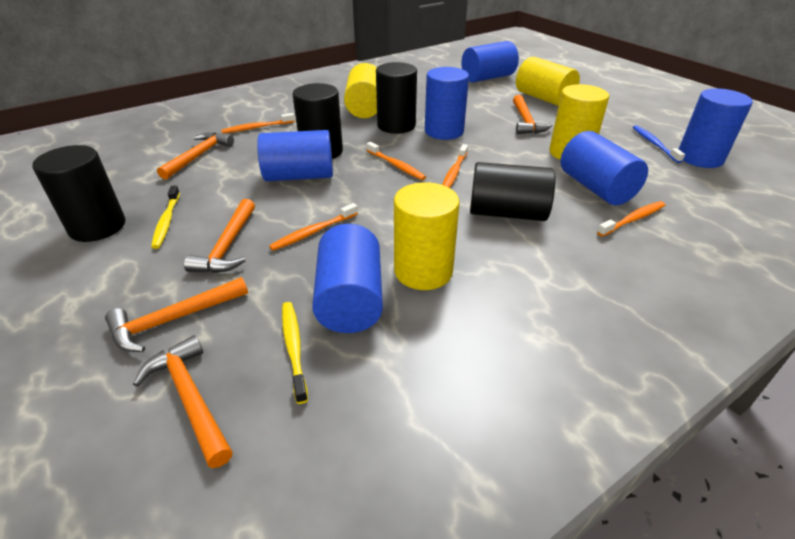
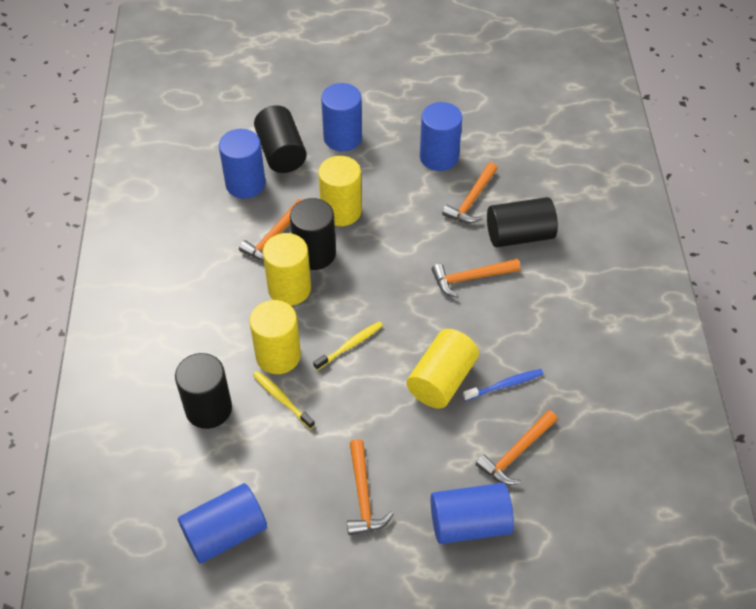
blue cylinder: 6 -> 5
orange toothbrush: 5 -> 0

